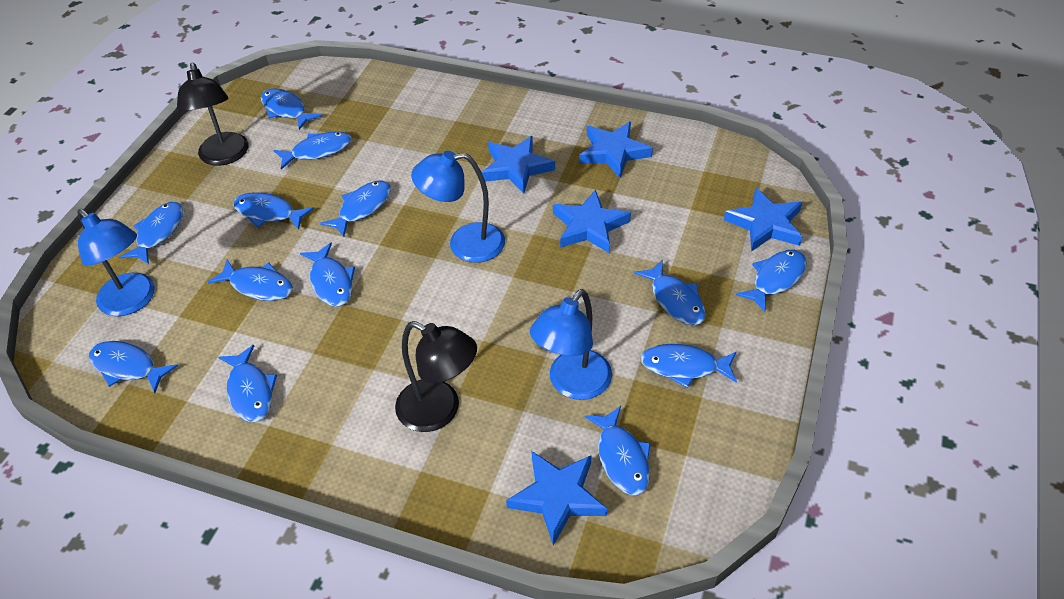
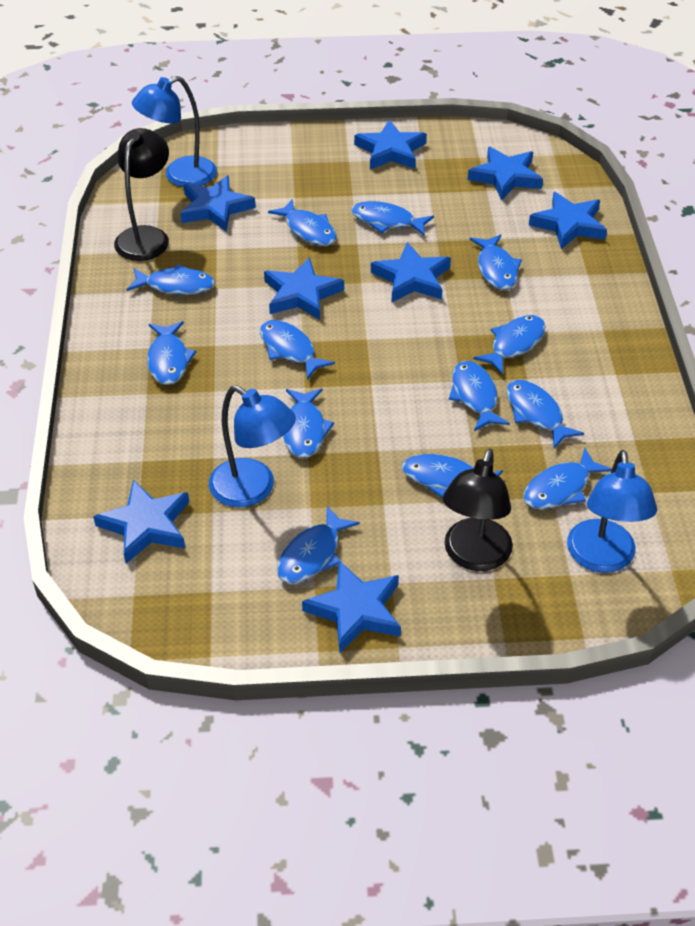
blue star: 5 -> 8

